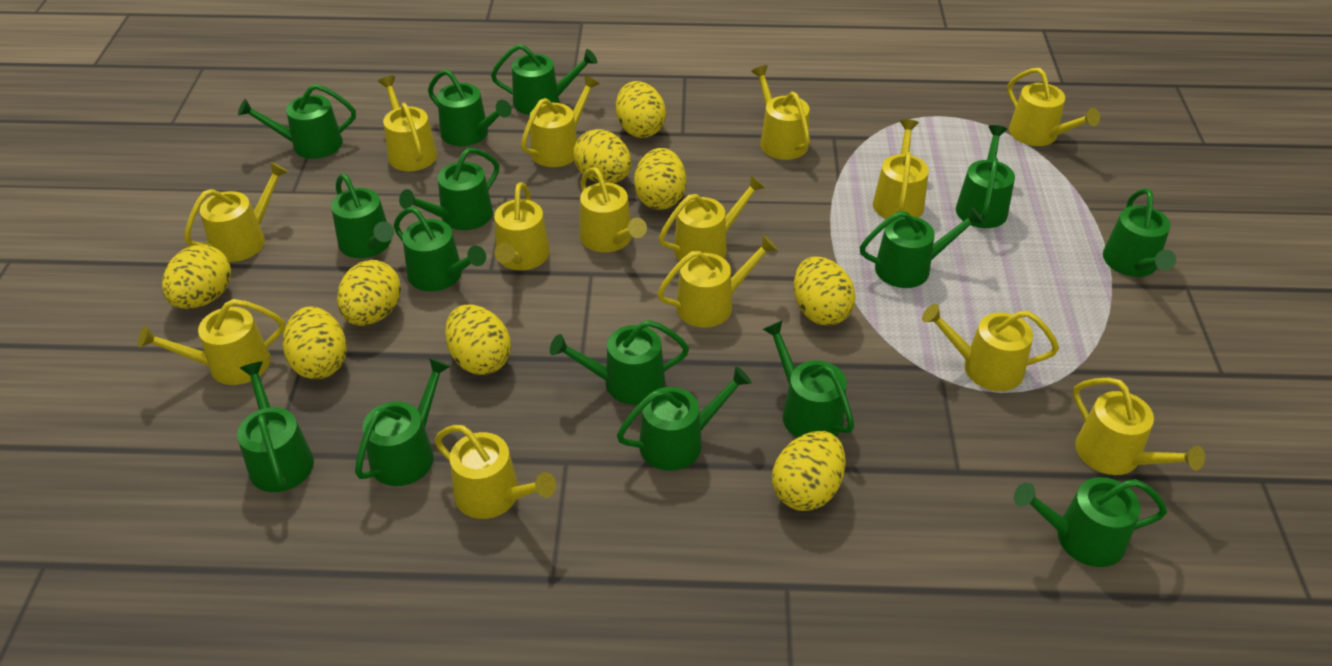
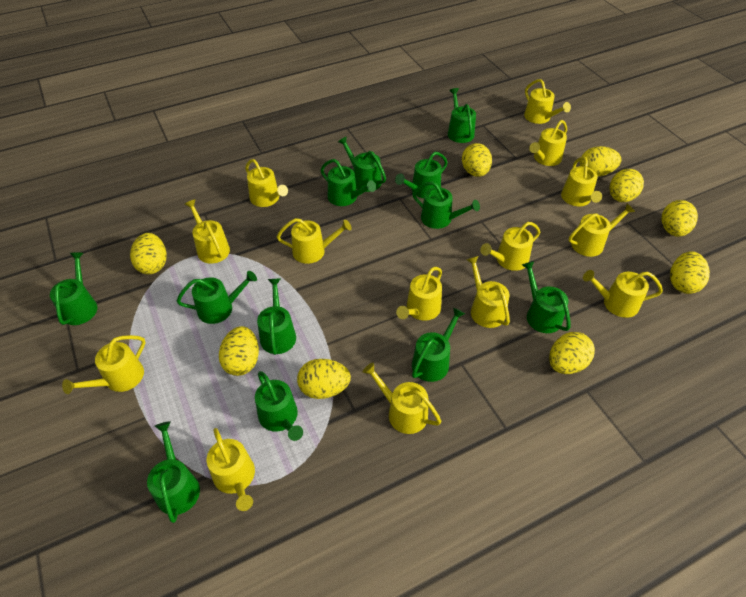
green watering can: 15 -> 12

